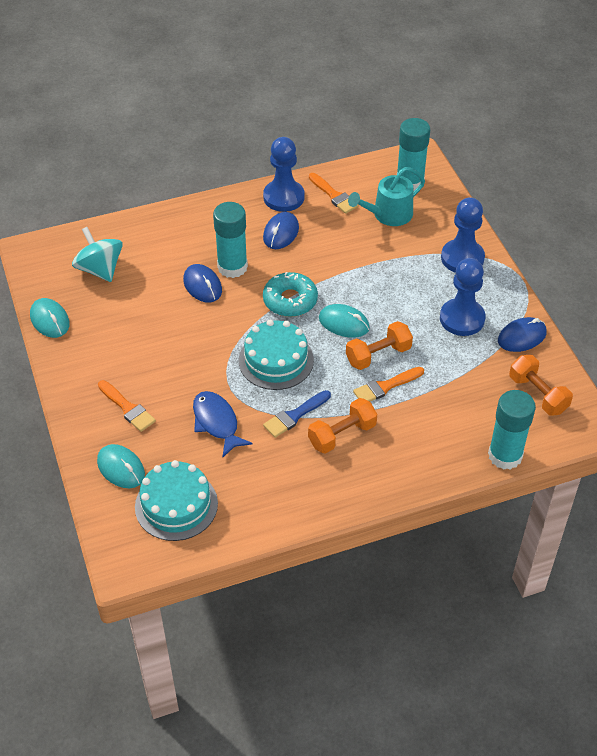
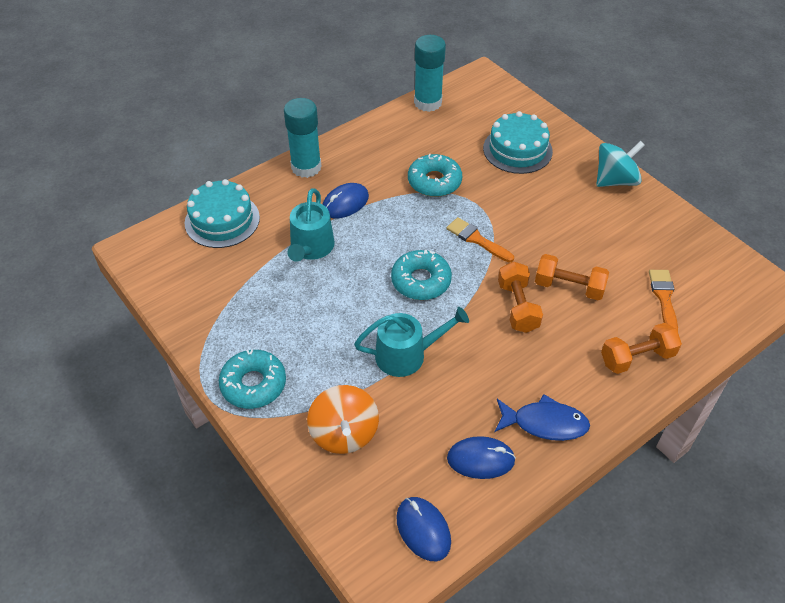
blue brush: 1 -> 0
blue pawn: 3 -> 0
orange brush: 3 -> 2
orange spinning top: 0 -> 1
turquoise donut: 1 -> 3
turquoise glue stick: 3 -> 2
turquoise mouse: 3 -> 0
turquoise watering can: 1 -> 2

